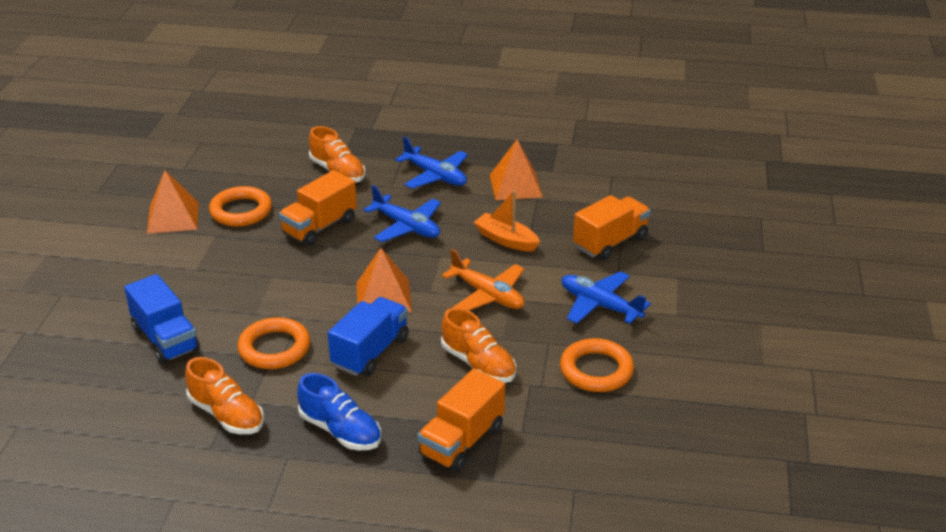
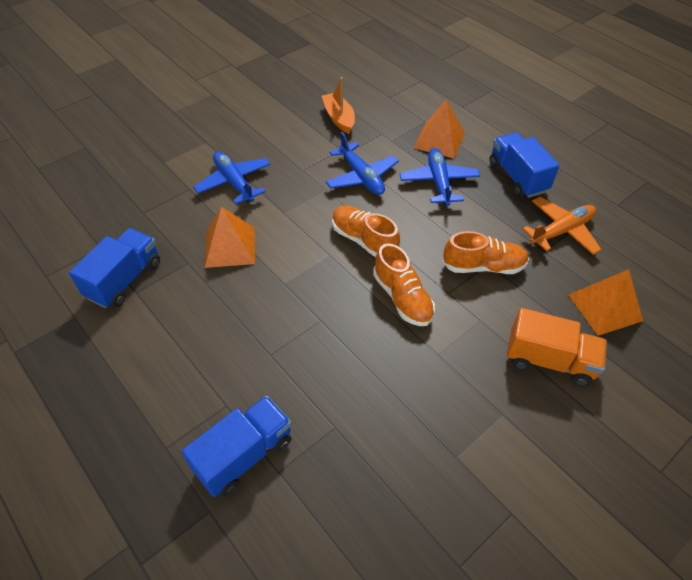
blue shoe: 1 -> 0
blue truck: 2 -> 3
orange ring: 3 -> 0
orange truck: 3 -> 1

